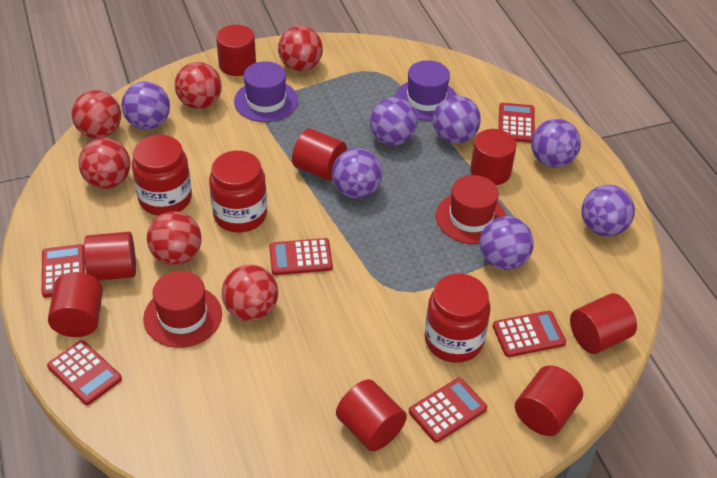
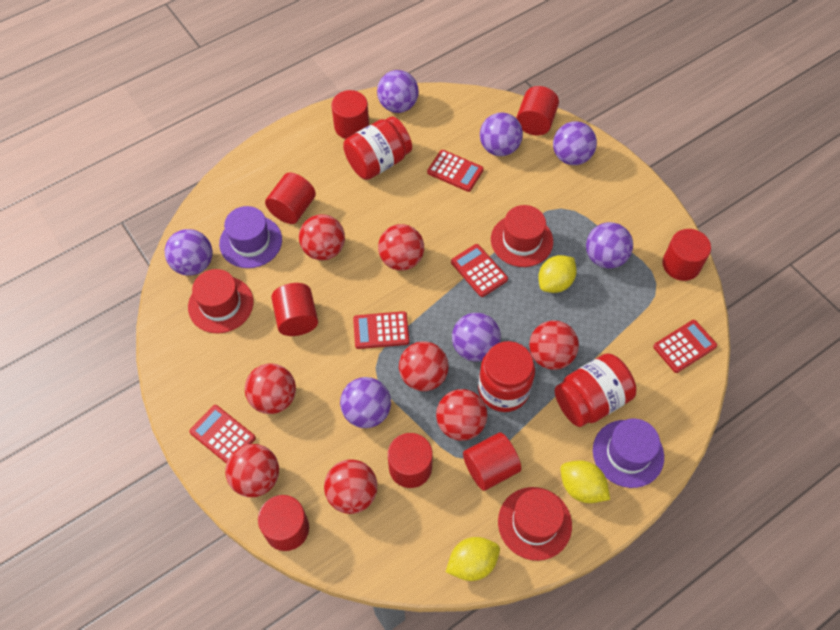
red ball: 6 -> 8
red calculator: 6 -> 5
red hat: 2 -> 3
yellow lemon: 0 -> 3

